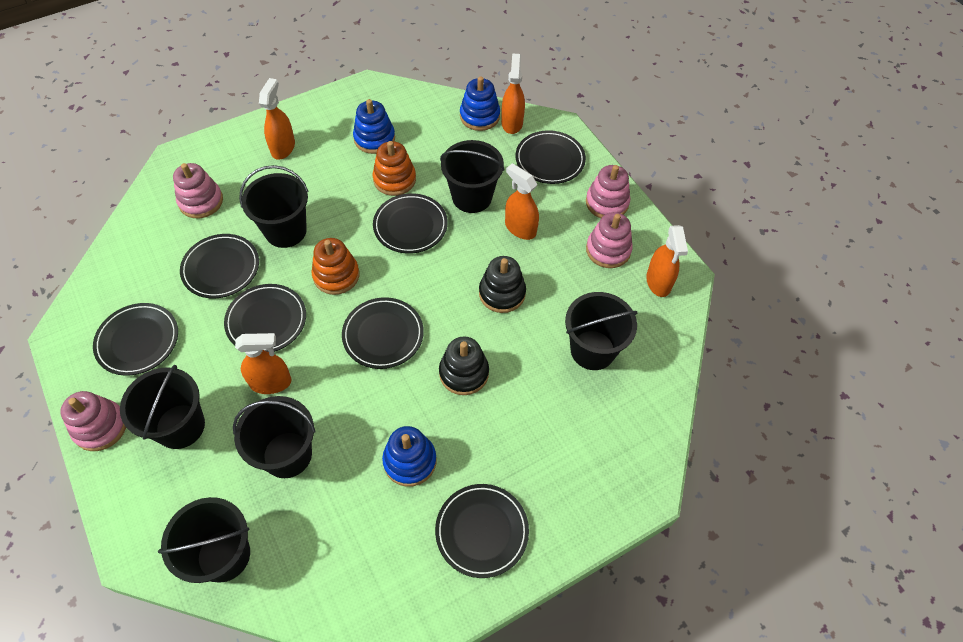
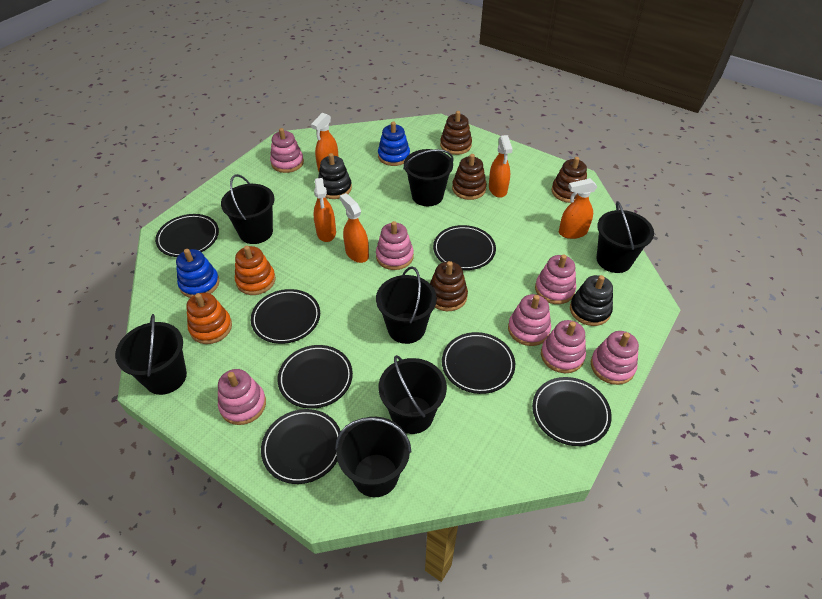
black bucket: 6 -> 7
blue stacking toy: 3 -> 2
brown stacking toy: 0 -> 4
pink stacking toy: 4 -> 7

